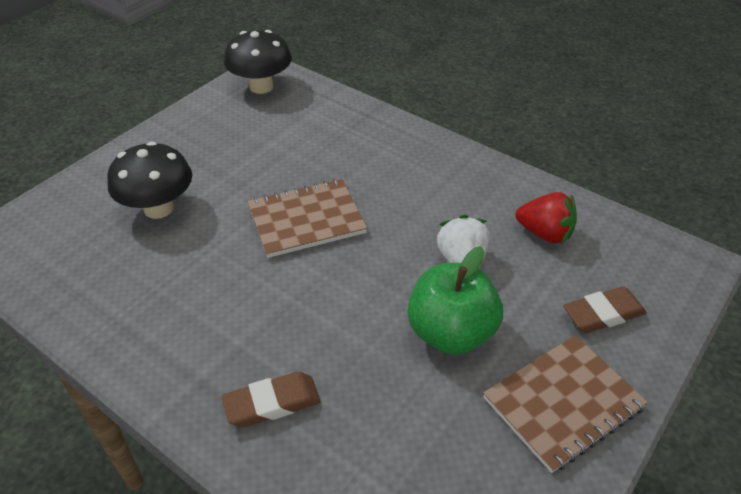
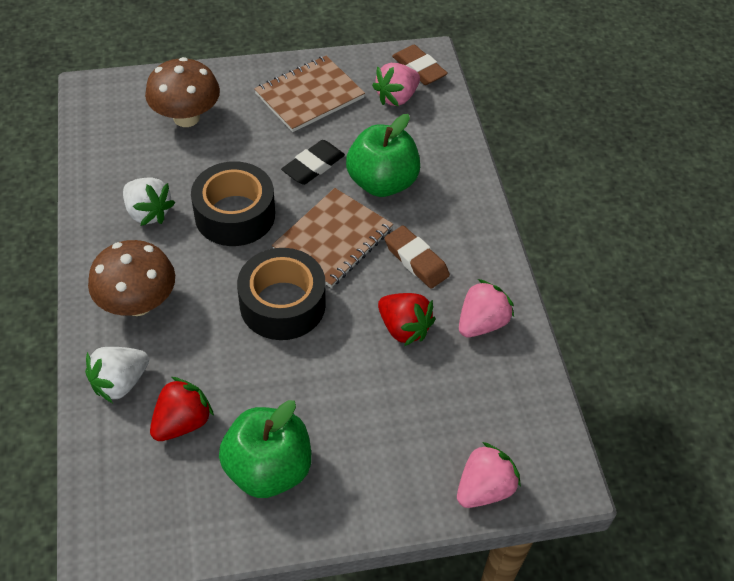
black eraser: 0 -> 1
black mushroom: 2 -> 0
black tape: 0 -> 2
brown mushroom: 0 -> 2
green apple: 1 -> 2
pink strawberry: 0 -> 3
red strawberry: 1 -> 2
white strawberry: 1 -> 2

